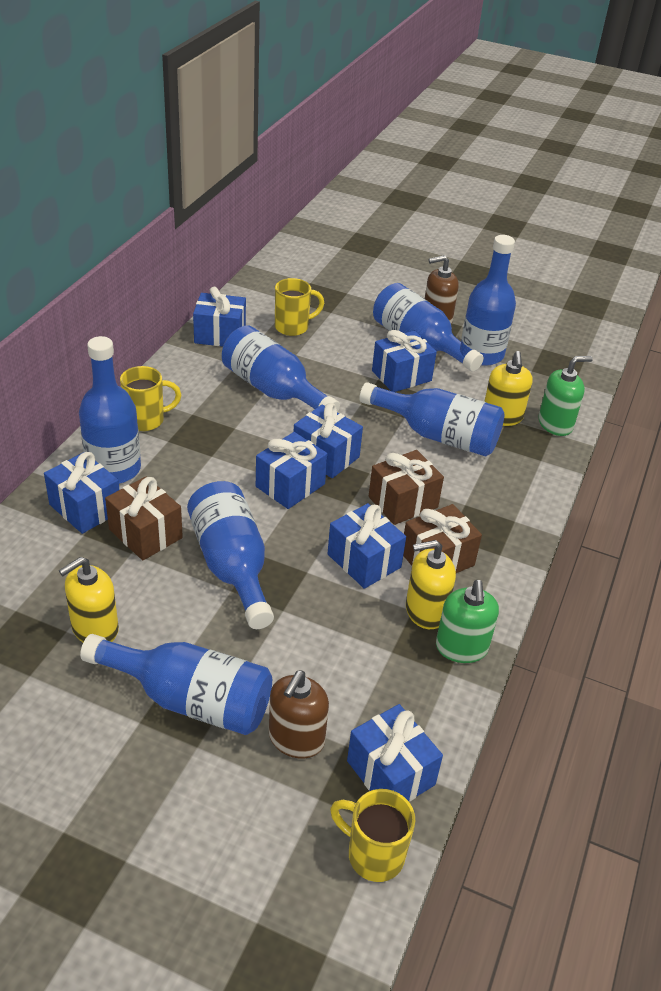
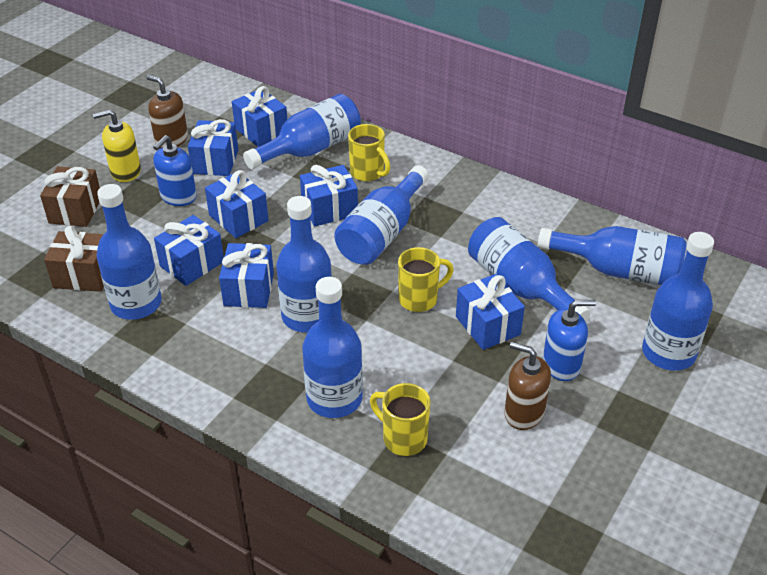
blue bottle: 7 -> 8
blue soap dispenser: 0 -> 2
brown gift: 3 -> 2
green soap dispenser: 2 -> 0
yellow soap dispenser: 3 -> 1

